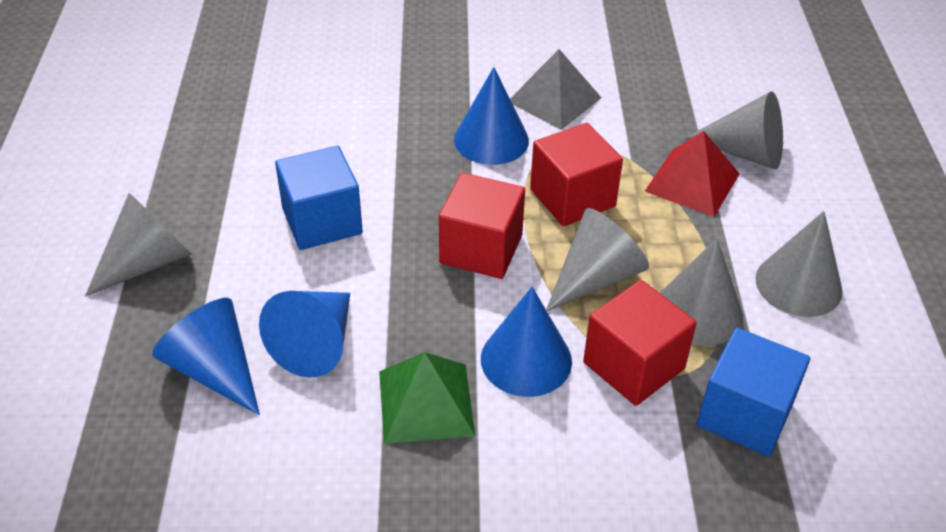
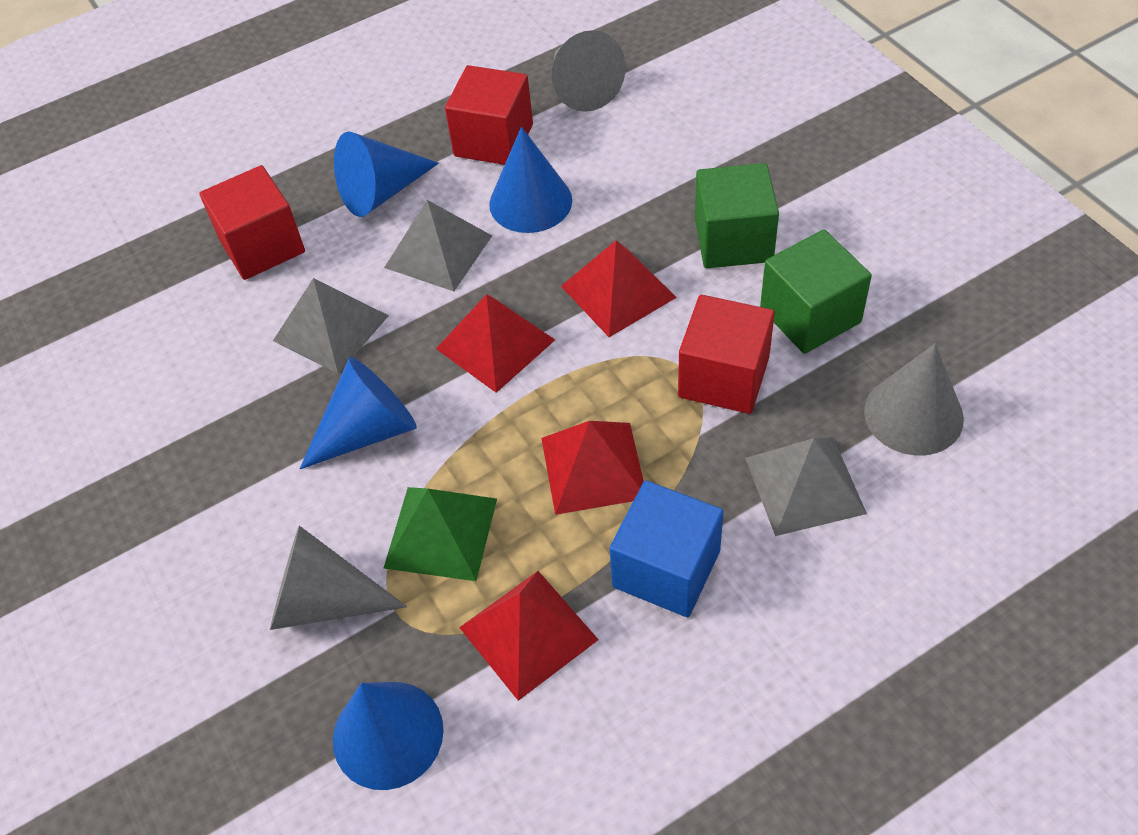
blue cube: 2 -> 1
green cube: 0 -> 2
grey cone: 5 -> 3
grey pyramid: 1 -> 3
red pyramid: 1 -> 4

